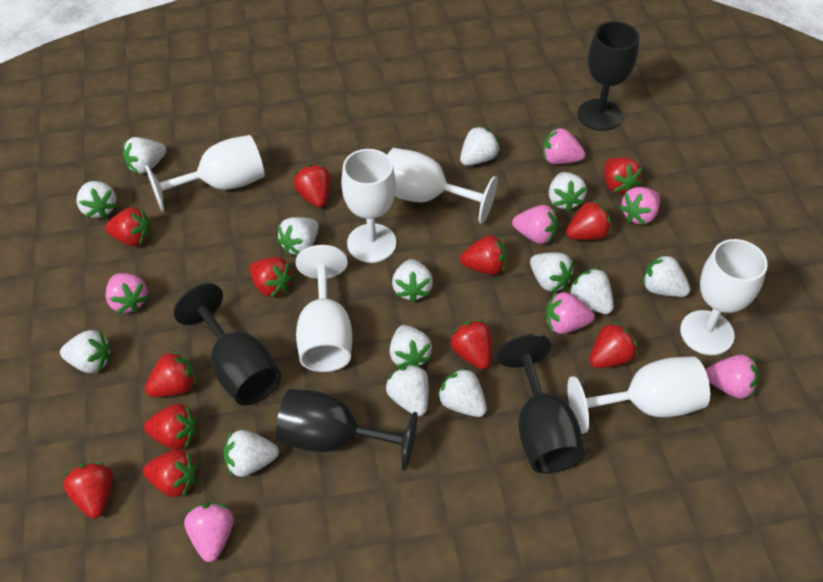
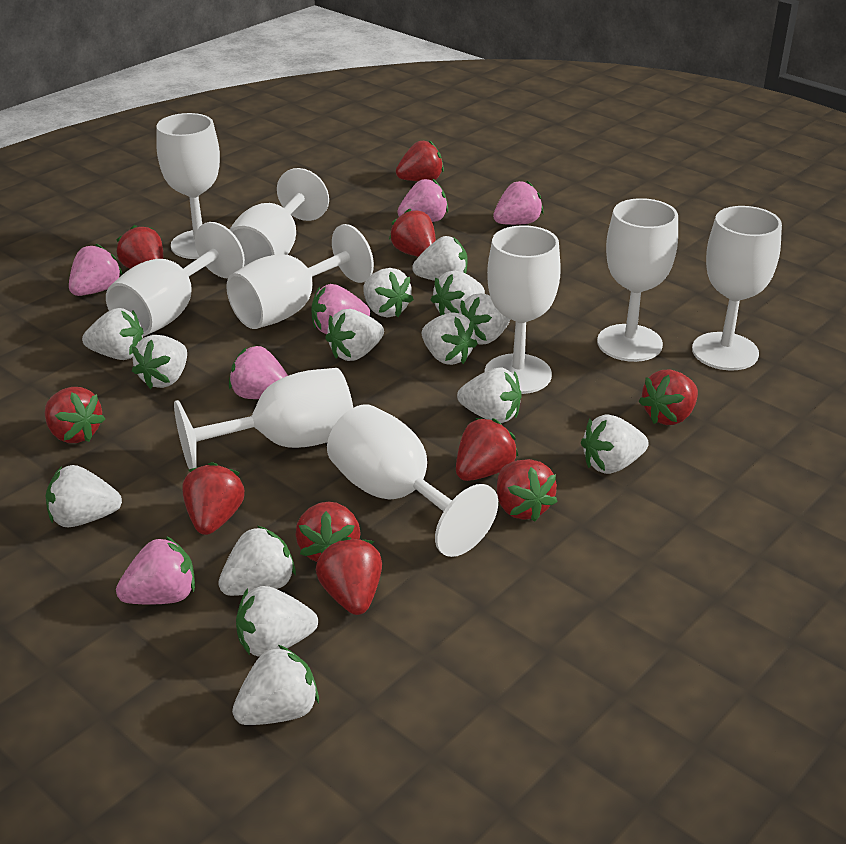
black goblet: 4 -> 0
pink strawberry: 7 -> 6
red strawberry: 12 -> 10
white goblet: 6 -> 9

